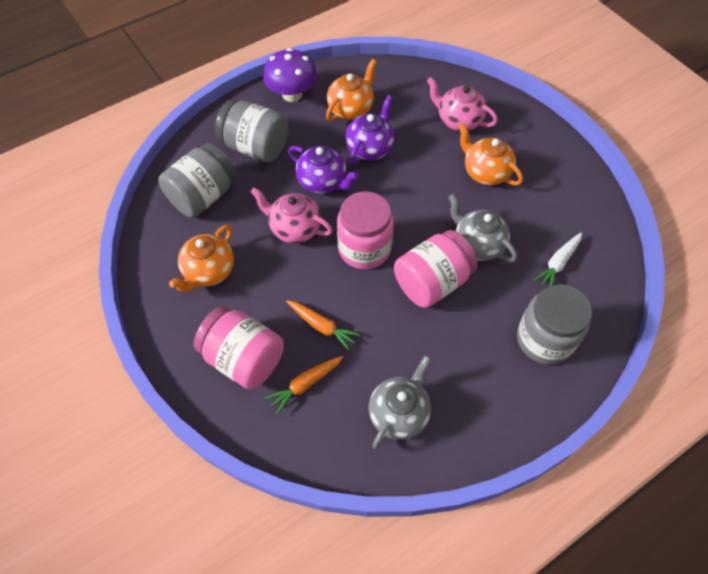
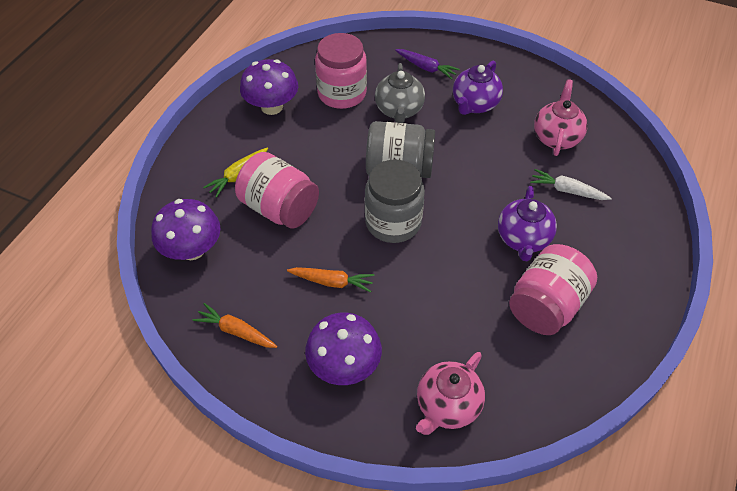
grey jar: 3 -> 2
grey teapot: 2 -> 1
orange teapot: 3 -> 0
purple carrot: 0 -> 1
purple mushroom: 1 -> 3
yellow carrot: 0 -> 1

